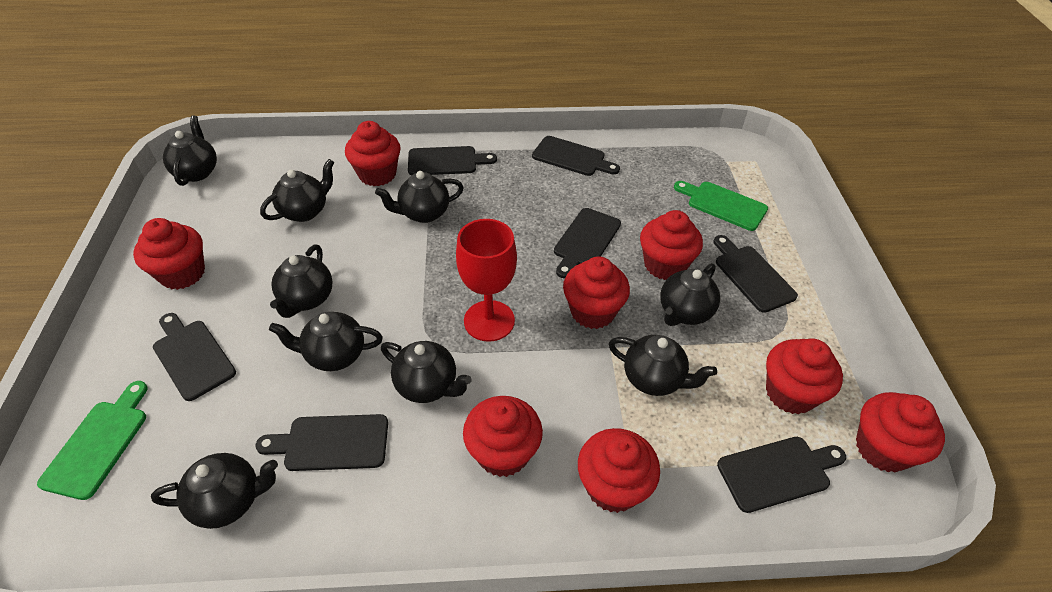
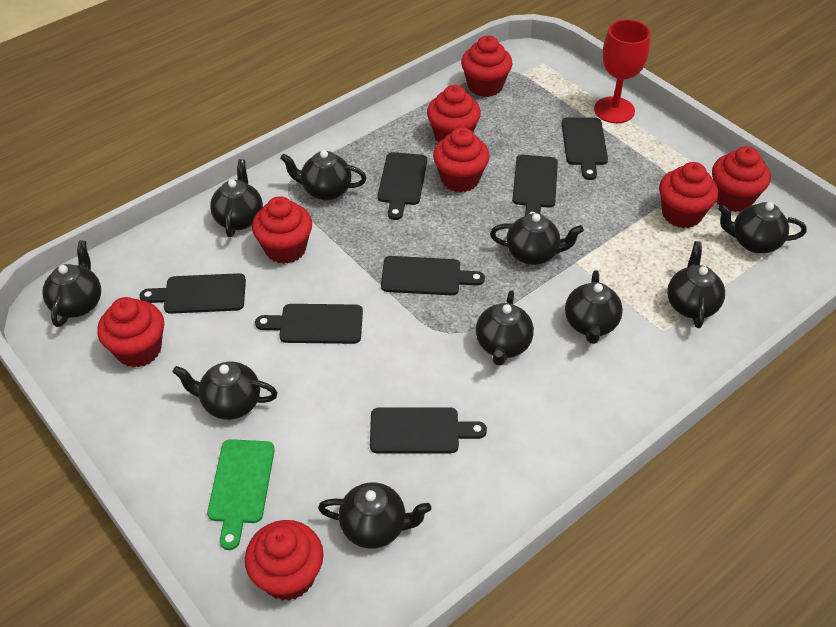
black teapot: 9 -> 10
green cutting board: 2 -> 1

